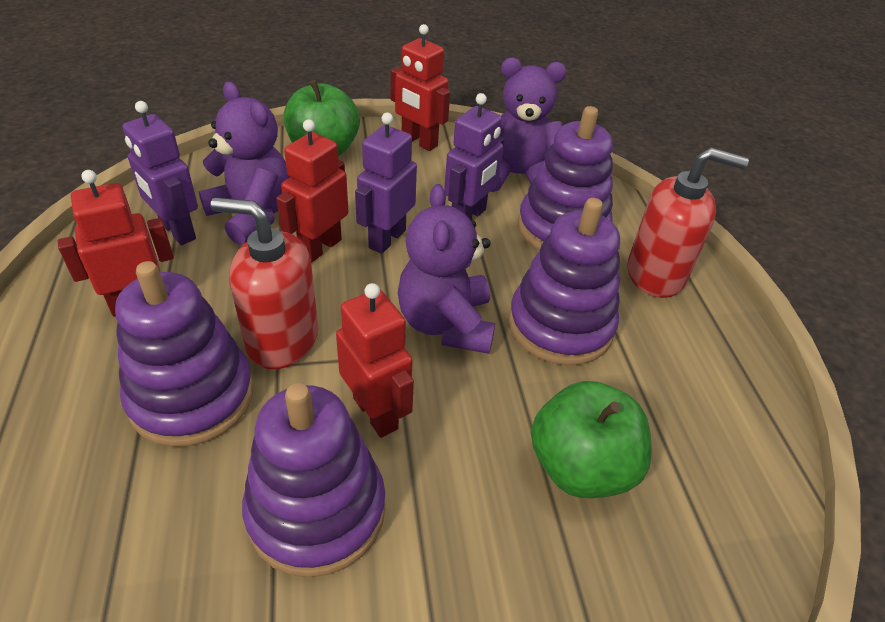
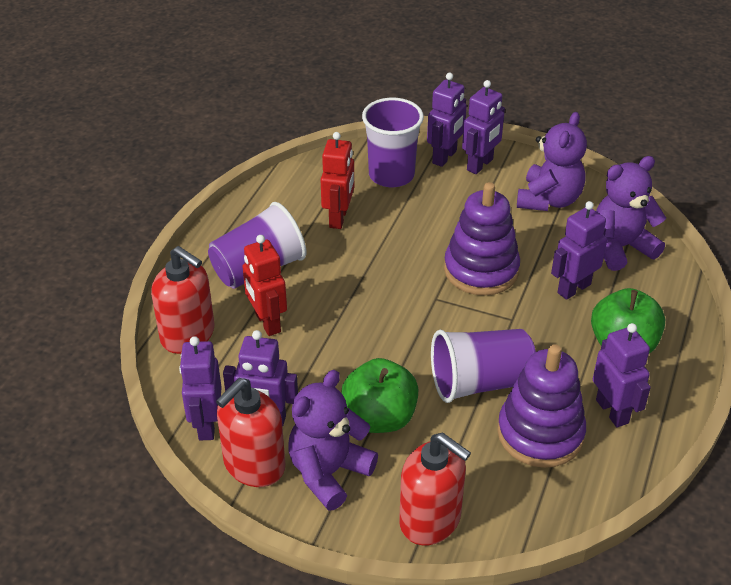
purple cup: 0 -> 3
purple robot: 3 -> 6
purple stacking toy: 4 -> 2
red robot: 4 -> 2
red soap dispenser: 2 -> 3

